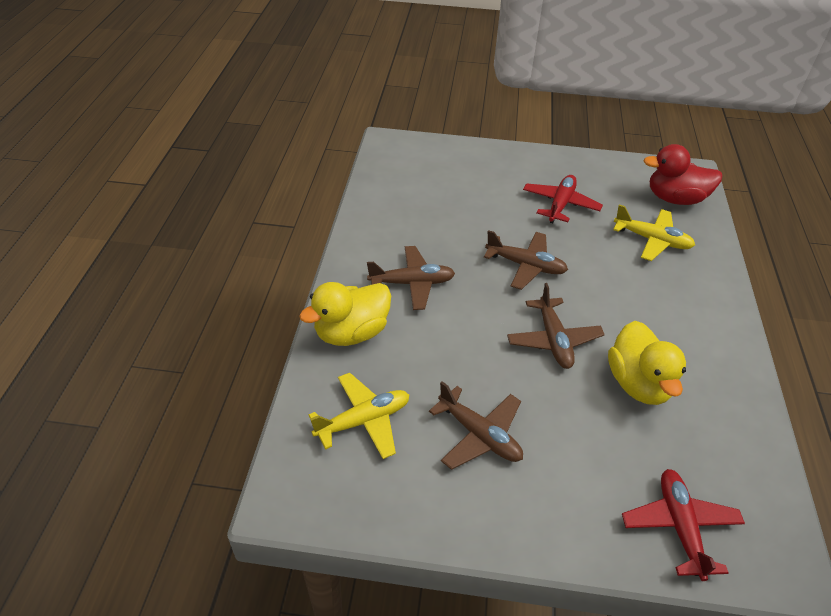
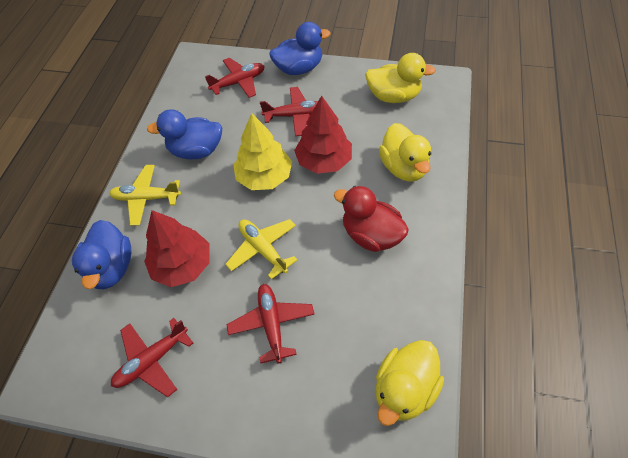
blue duck: 0 -> 3
brown plane: 4 -> 0
red plane: 2 -> 4
red tree: 0 -> 2
yellow duck: 2 -> 3
yellow tree: 0 -> 1

